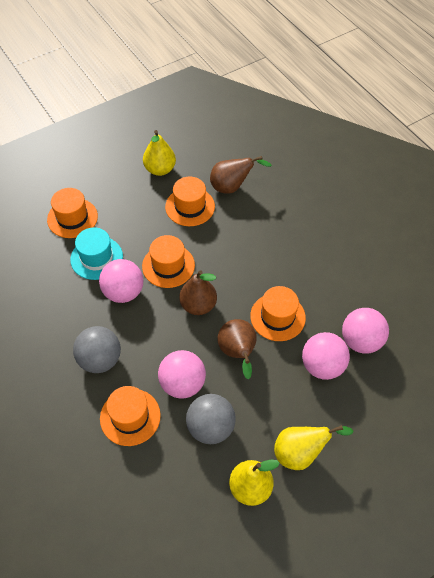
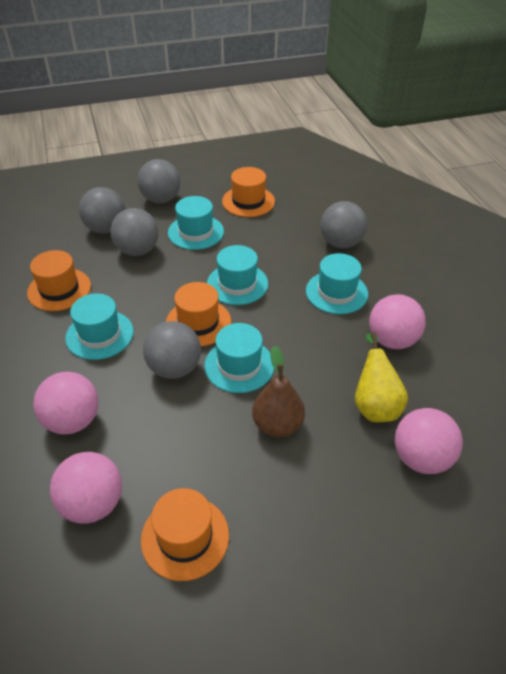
brown pear: 3 -> 1
grey ball: 2 -> 5
orange hat: 5 -> 4
turquoise hat: 1 -> 5
yellow pear: 3 -> 1

